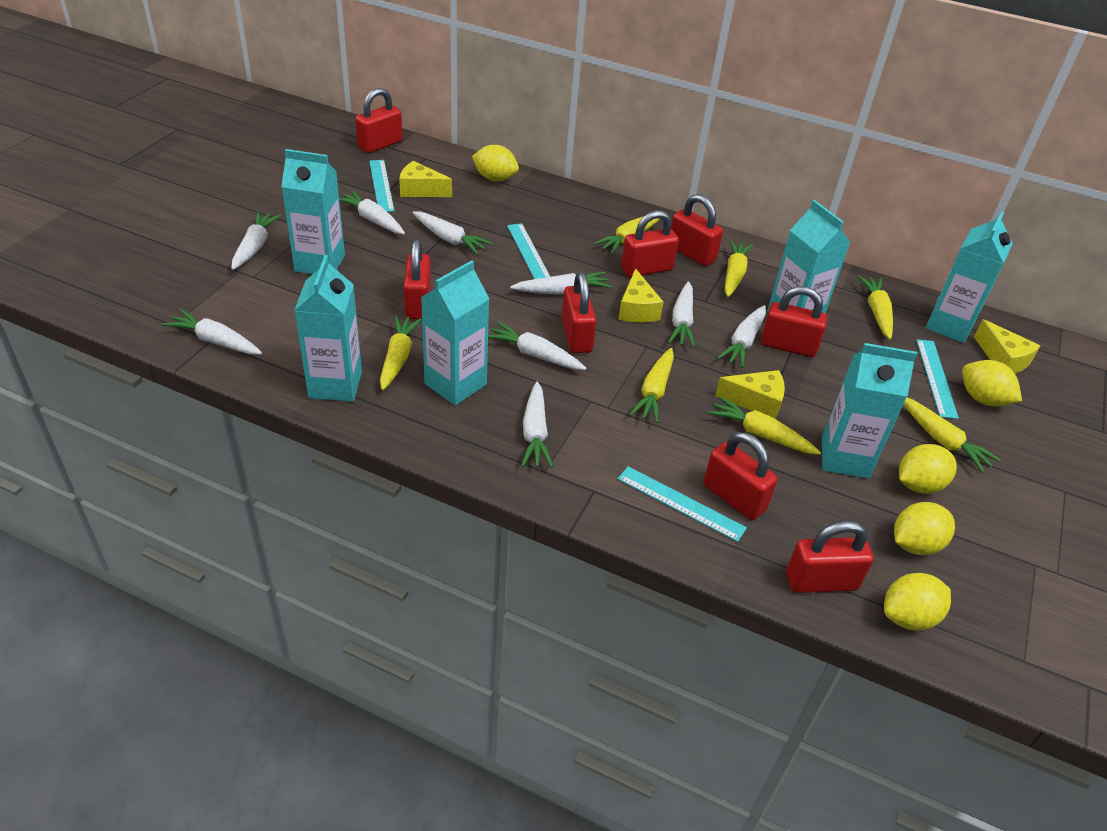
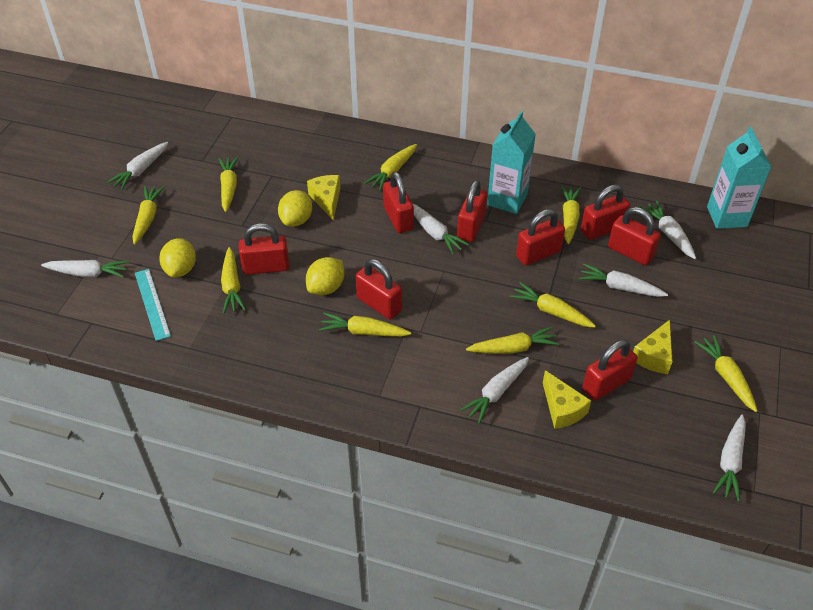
turquoise carton: 6 -> 2
turquoise ruler: 4 -> 1
white carrot: 9 -> 7
yellow carrot: 7 -> 9
yellow cheese: 4 -> 3
yellow lemon: 5 -> 3

